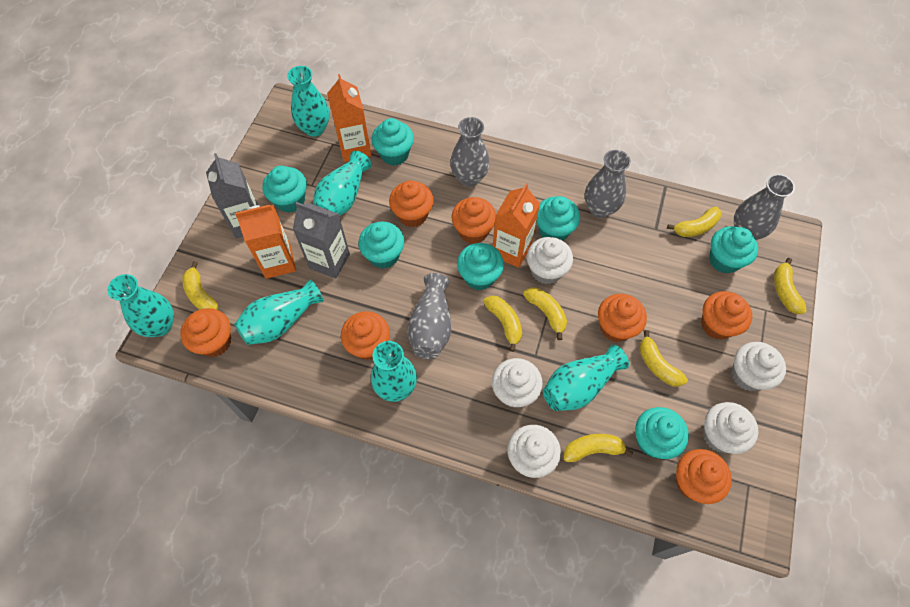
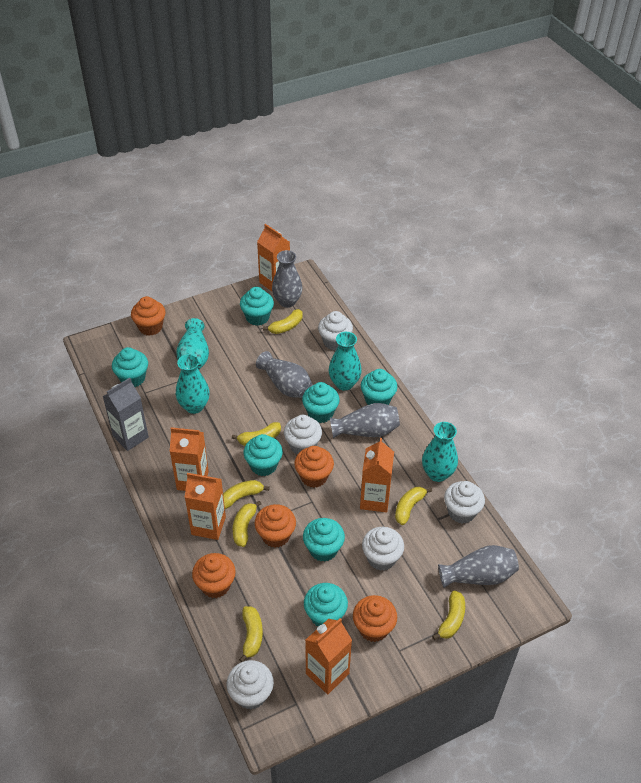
grey carton: 2 -> 1
orange carton: 3 -> 5
orange cupcake: 7 -> 5
turquoise vase: 6 -> 4

